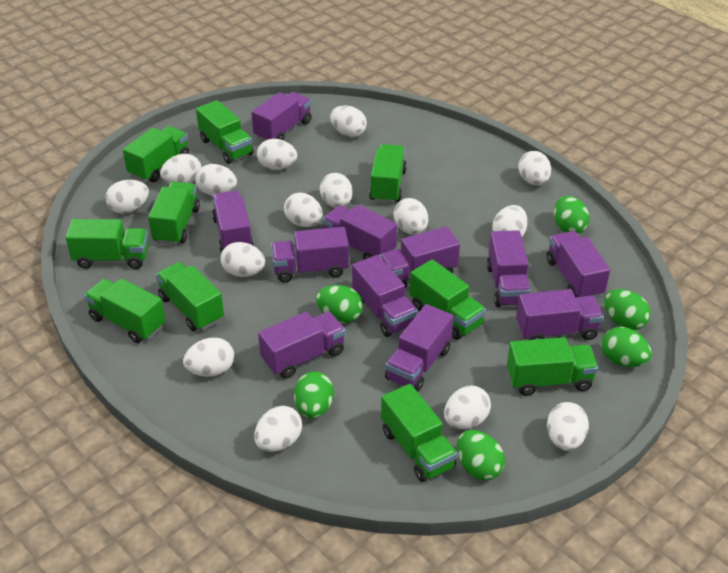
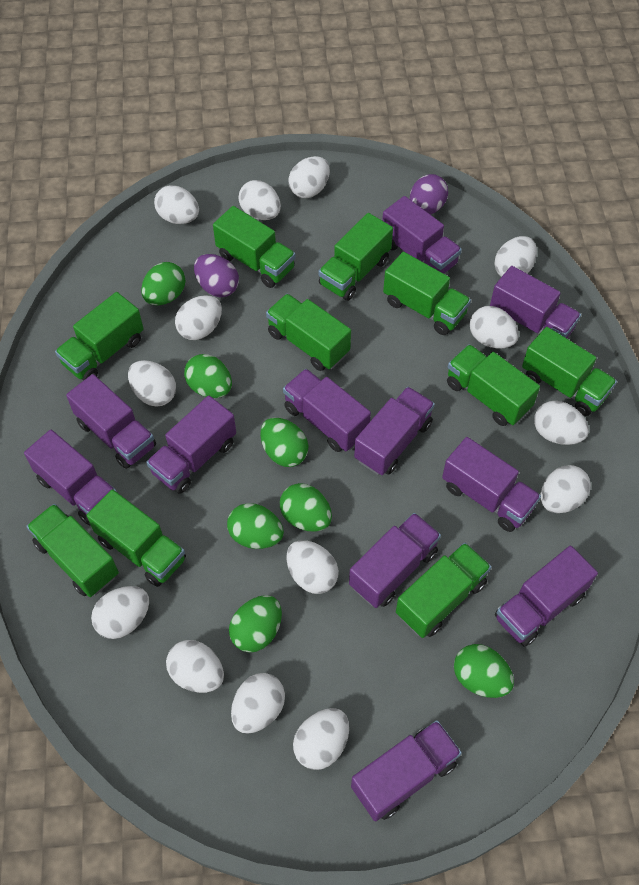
green egg: 6 -> 7
purple egg: 0 -> 2
white egg: 15 -> 14

